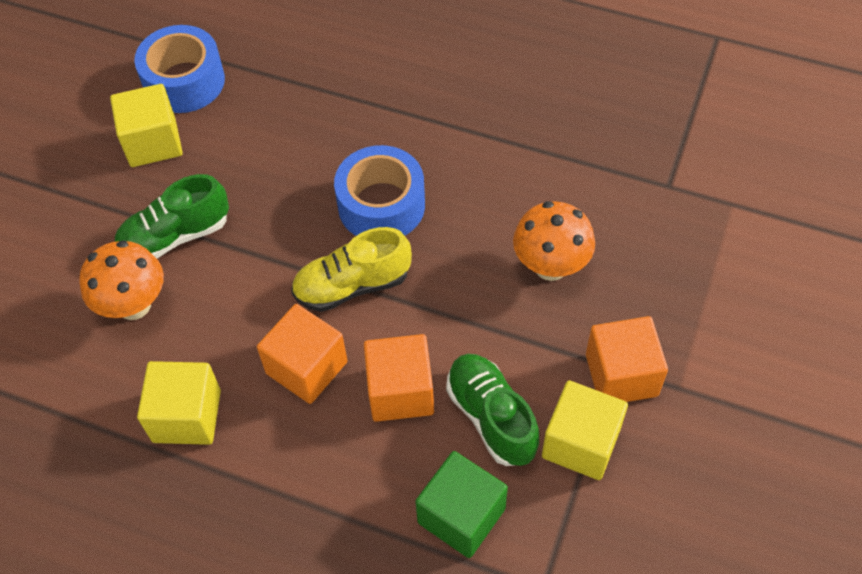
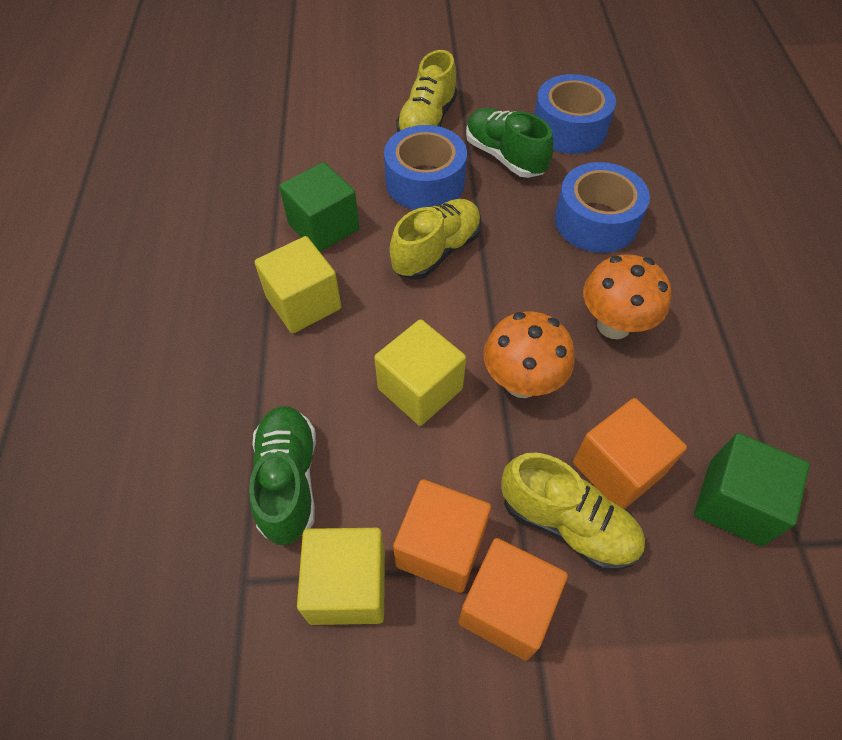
blue tape: 2 -> 3
green cube: 1 -> 2
yellow shoe: 1 -> 3

